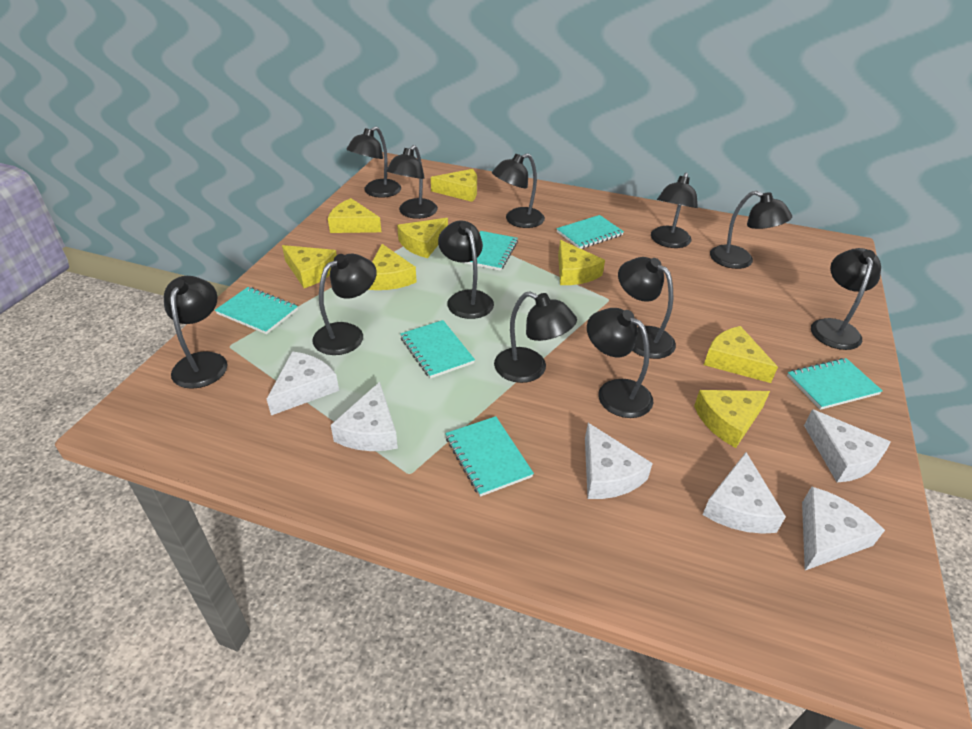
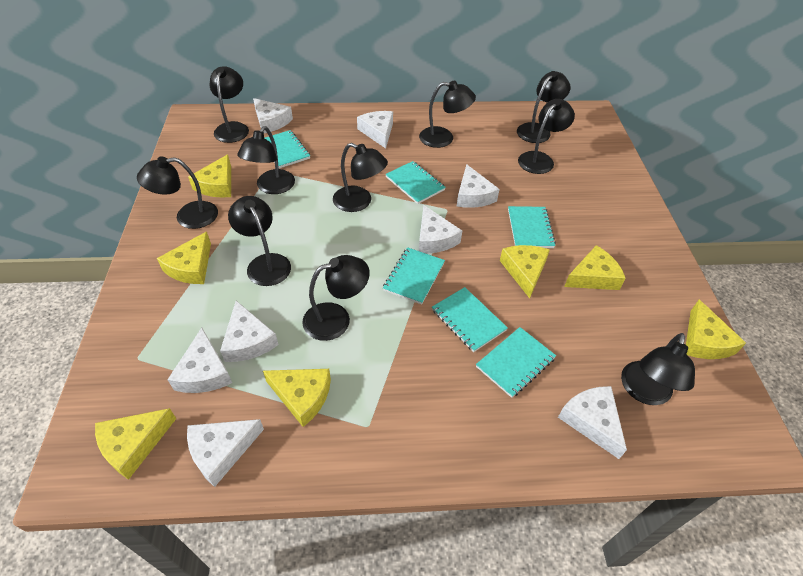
black lamp: 12 -> 10
white cheese: 6 -> 8
yellow cheese: 8 -> 7

